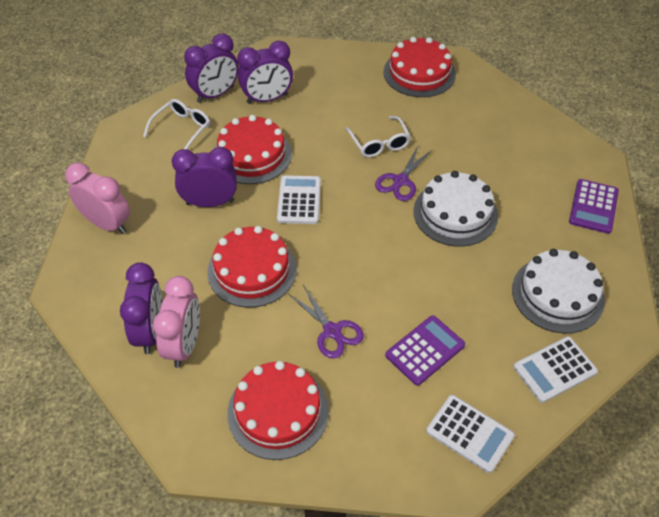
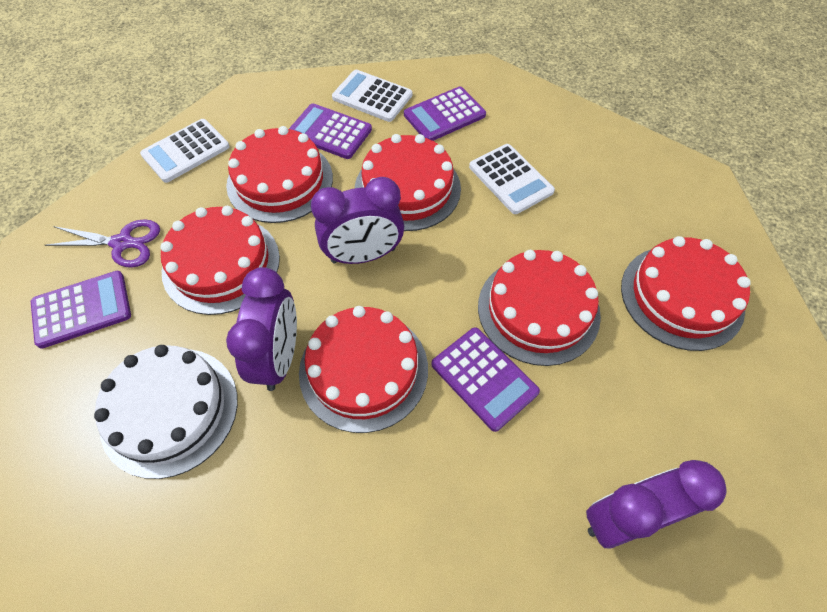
pink clock: 2 -> 0
purple calculator: 2 -> 4
purple clock: 4 -> 3
purple scissors: 2 -> 1
red cake: 4 -> 6
white cake: 2 -> 1
white glasses: 2 -> 0

